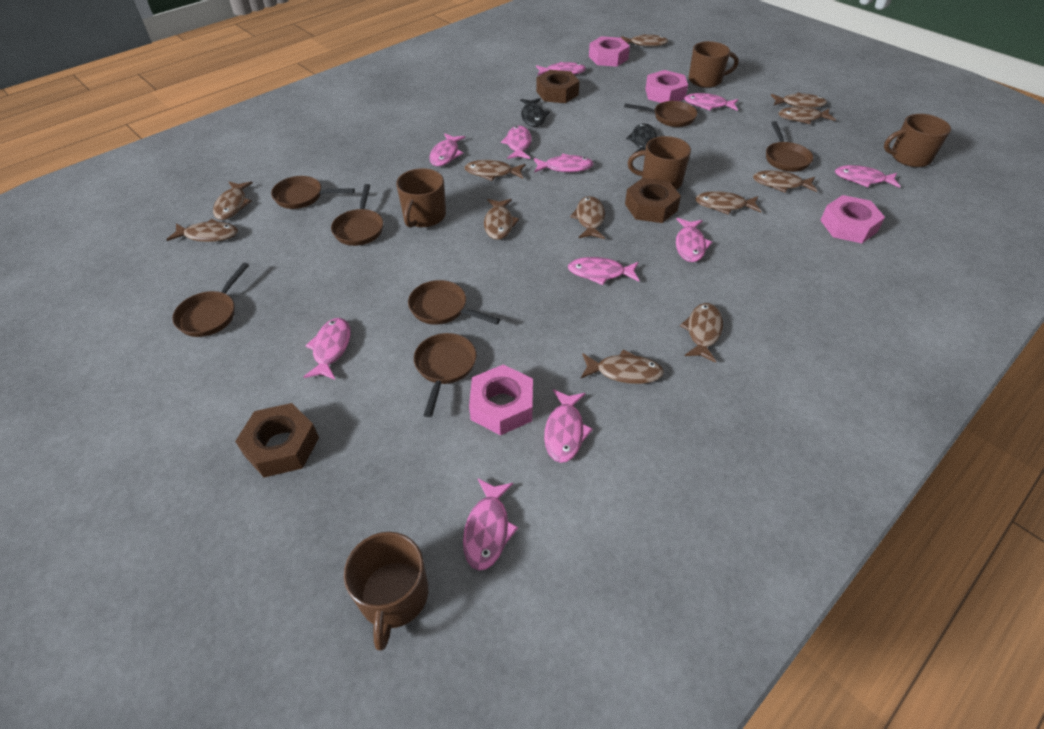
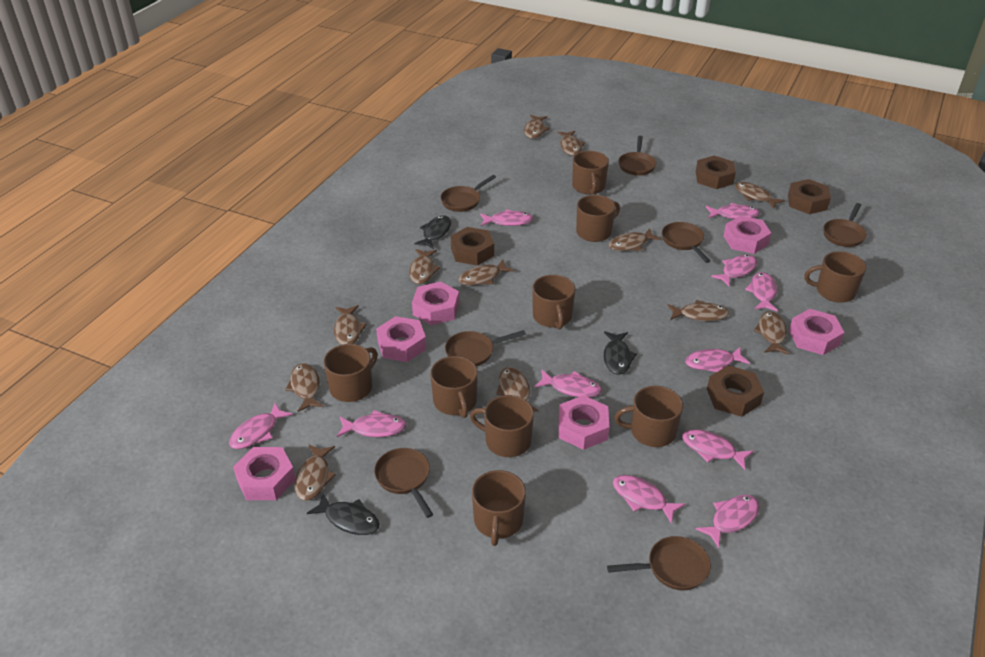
black fish: 2 -> 3
brown mug: 5 -> 9
brown nut: 3 -> 4
pink nut: 4 -> 6

